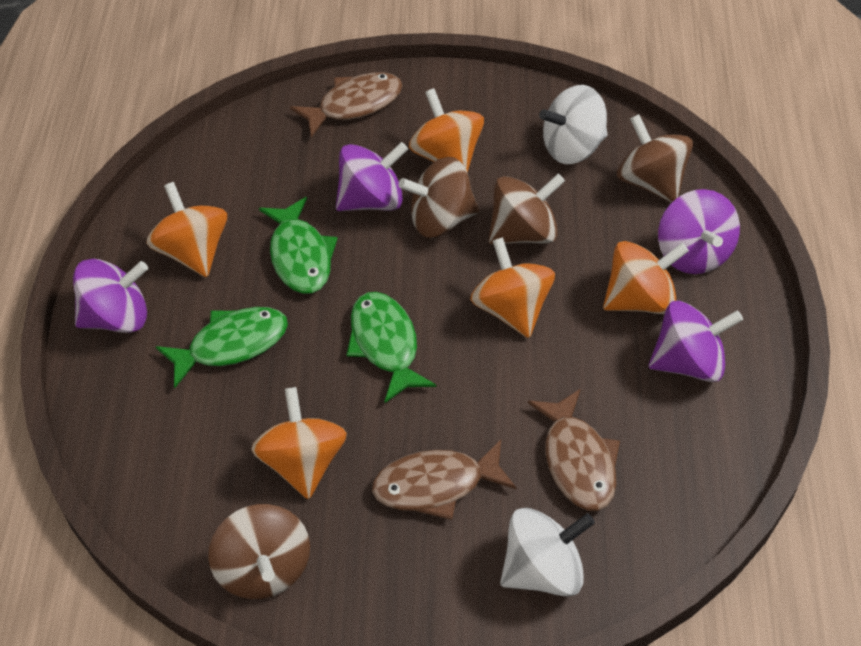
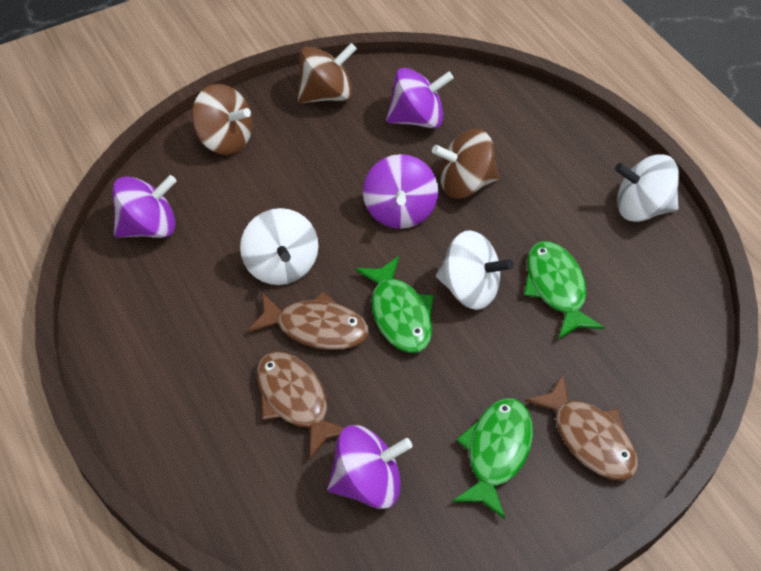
brown spinning top: 4 -> 3
orange spinning top: 5 -> 0
white spinning top: 2 -> 3

